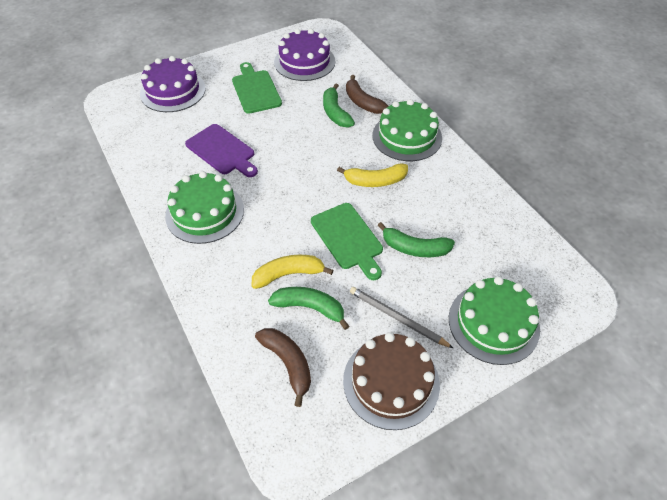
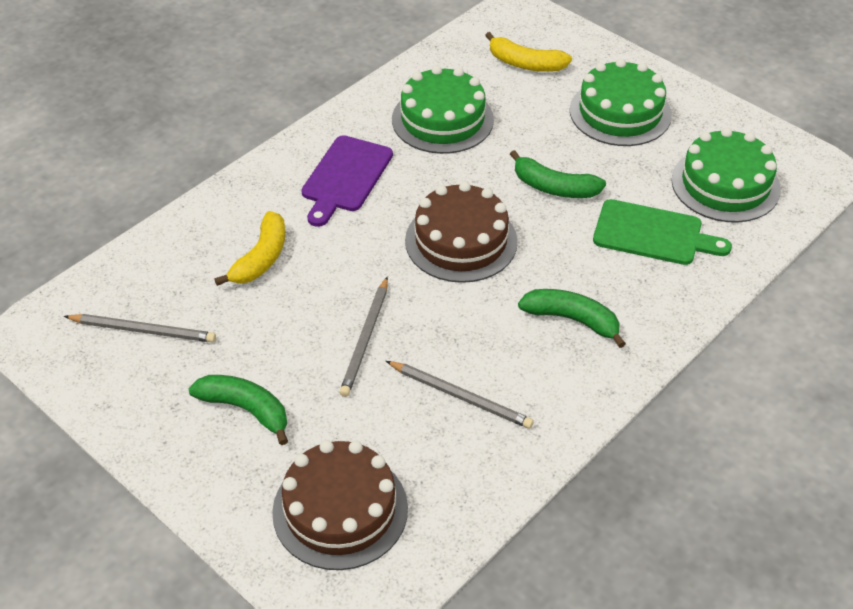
brown banana: 2 -> 0
brown cake: 1 -> 2
green cutting board: 2 -> 1
grey pencil: 1 -> 3
purple cake: 2 -> 0

